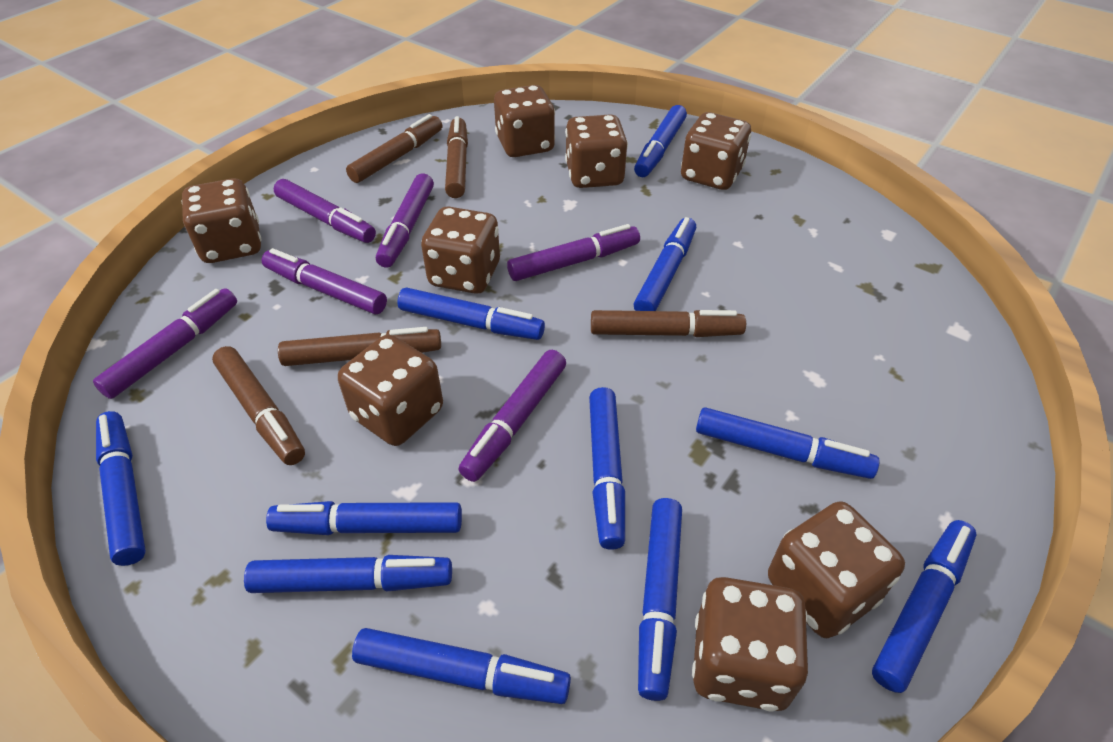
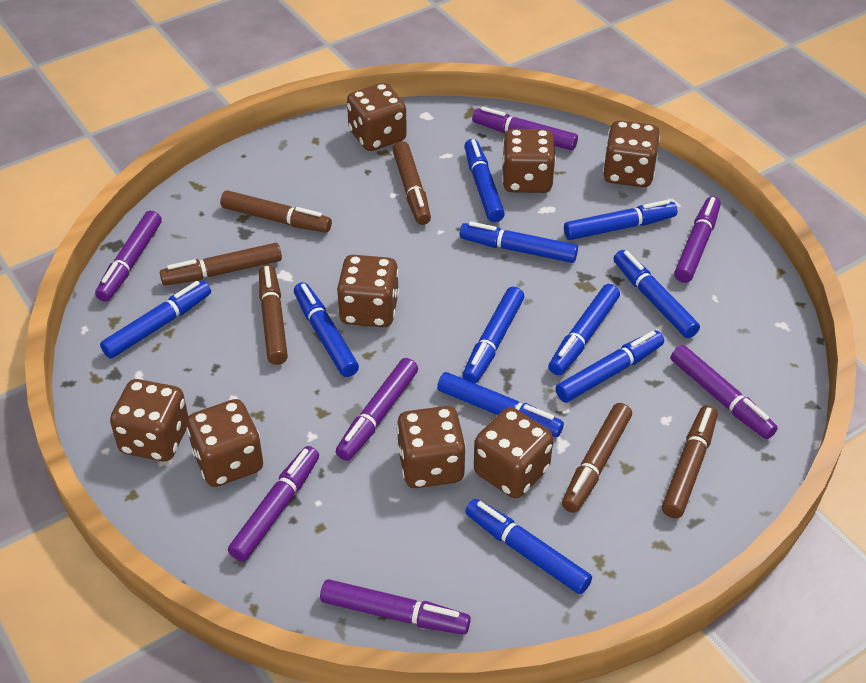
brown marker: 5 -> 6
purple marker: 6 -> 7

